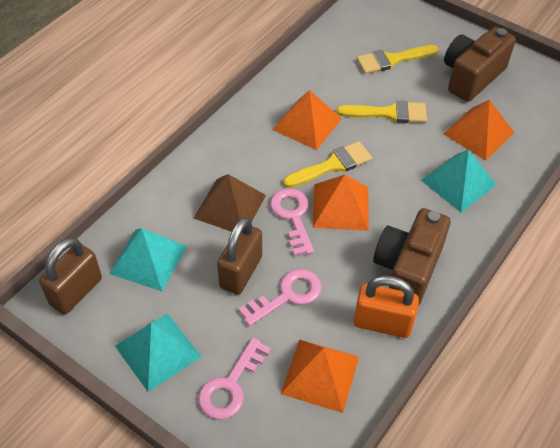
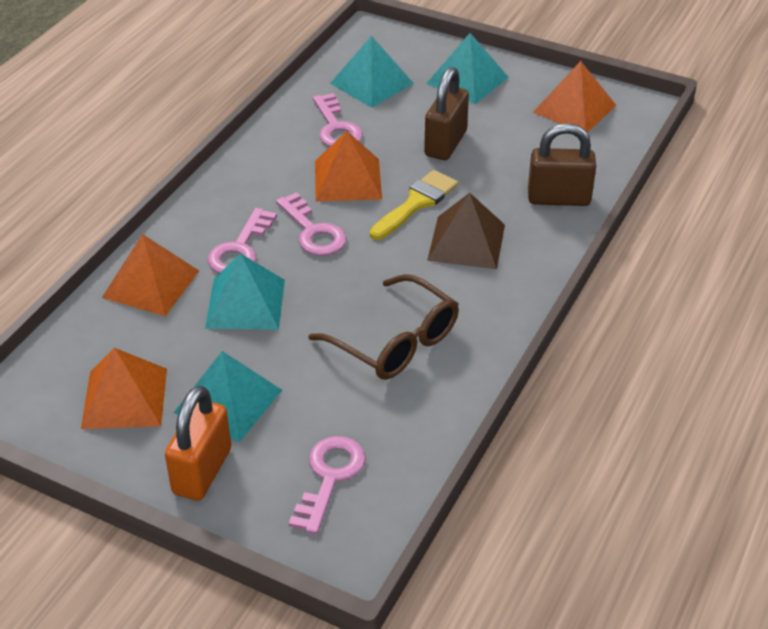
brown camera: 2 -> 0
brown glasses: 0 -> 1
pink key: 3 -> 4
turquoise pyramid: 3 -> 4
yellow brush: 3 -> 1

